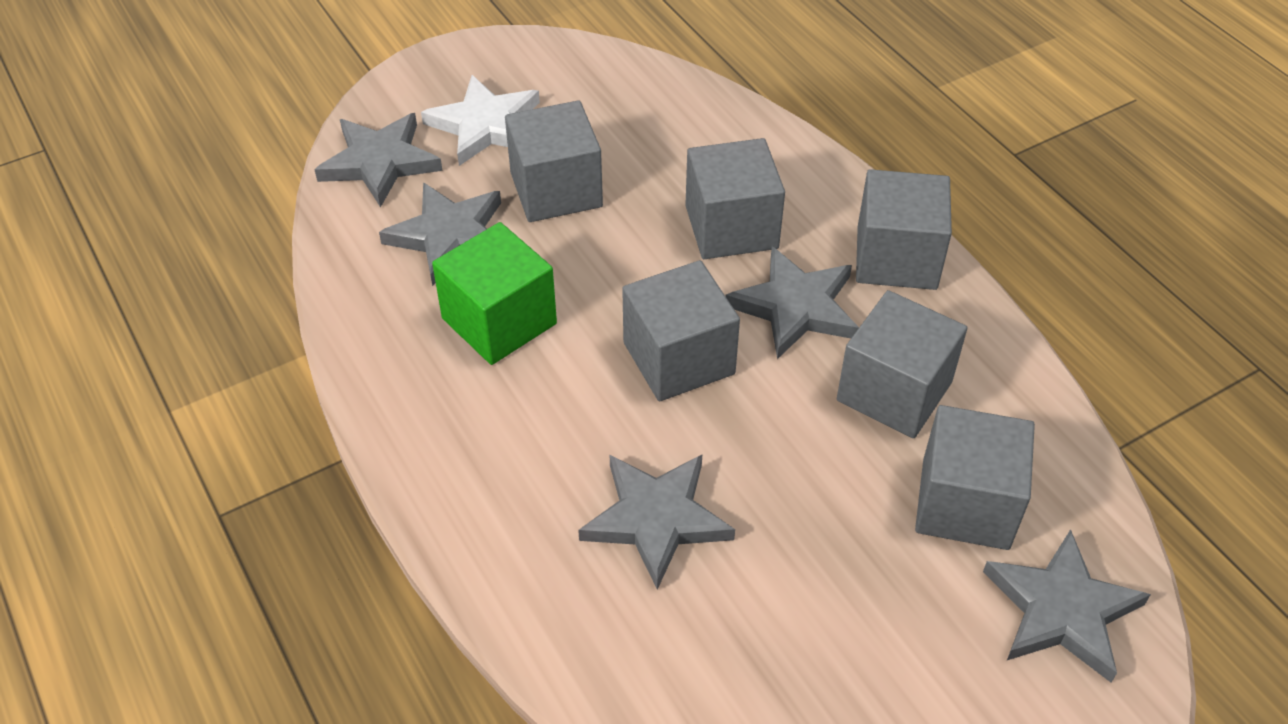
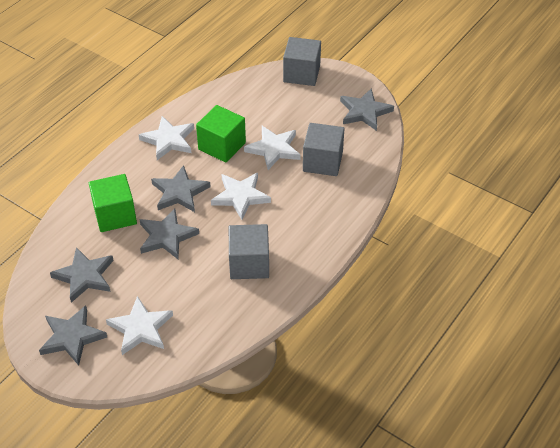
green cube: 1 -> 2
grey cube: 6 -> 3
white star: 1 -> 4

